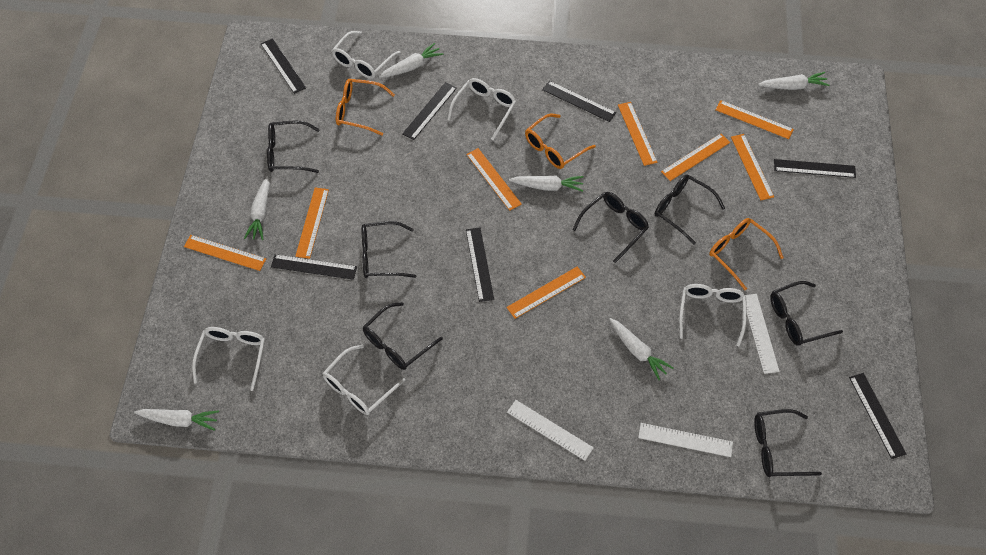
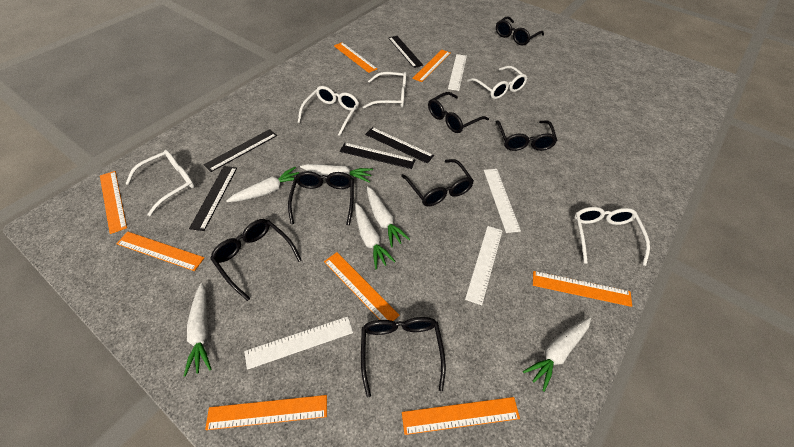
black ruler: 7 -> 5
orange glasses: 3 -> 0
white ruler: 3 -> 4

